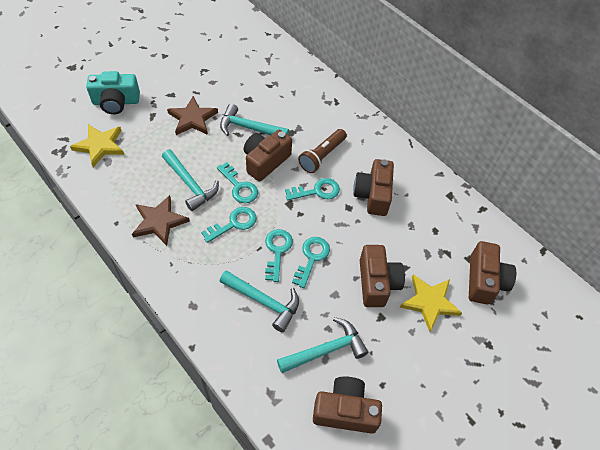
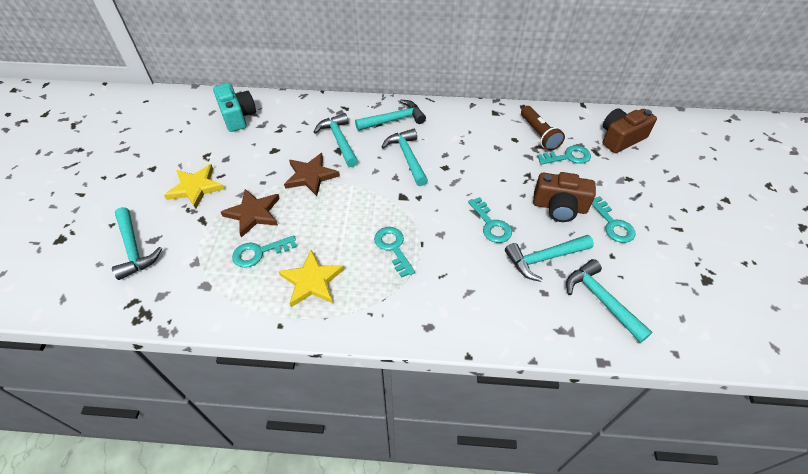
brown camera: 5 -> 2
turquoise hammer: 4 -> 6

